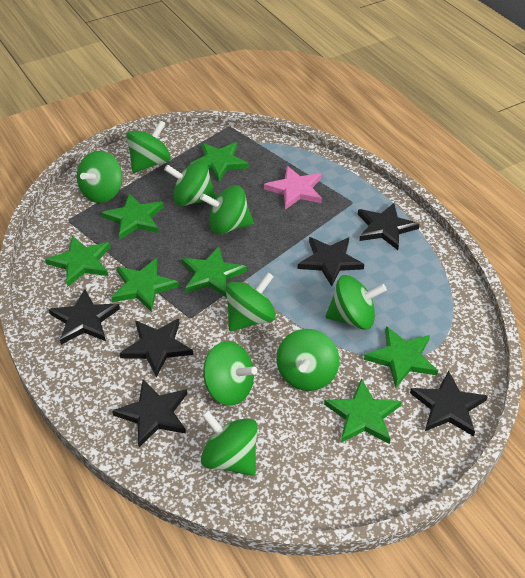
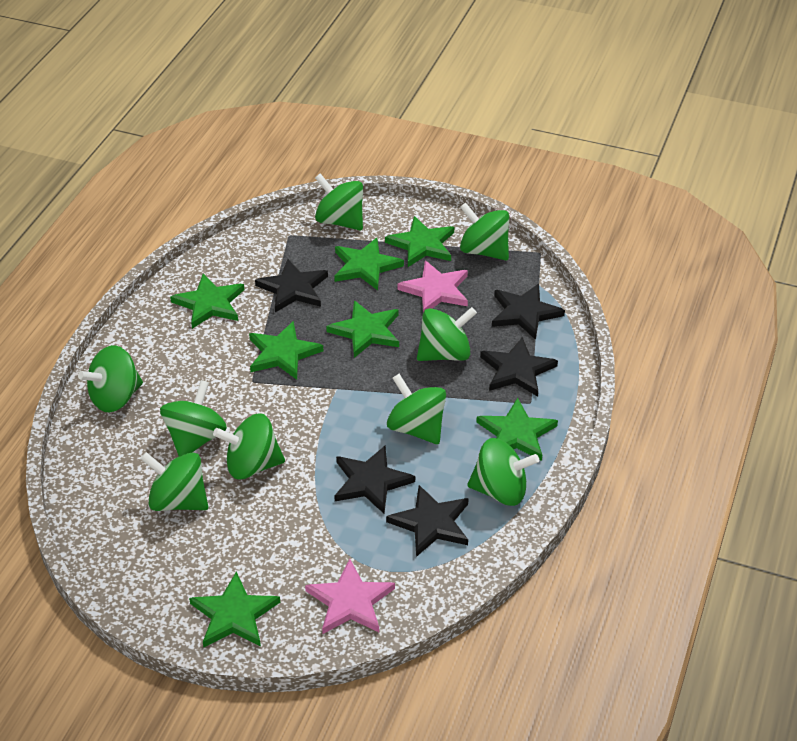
black star: 6 -> 5
pink star: 1 -> 2

